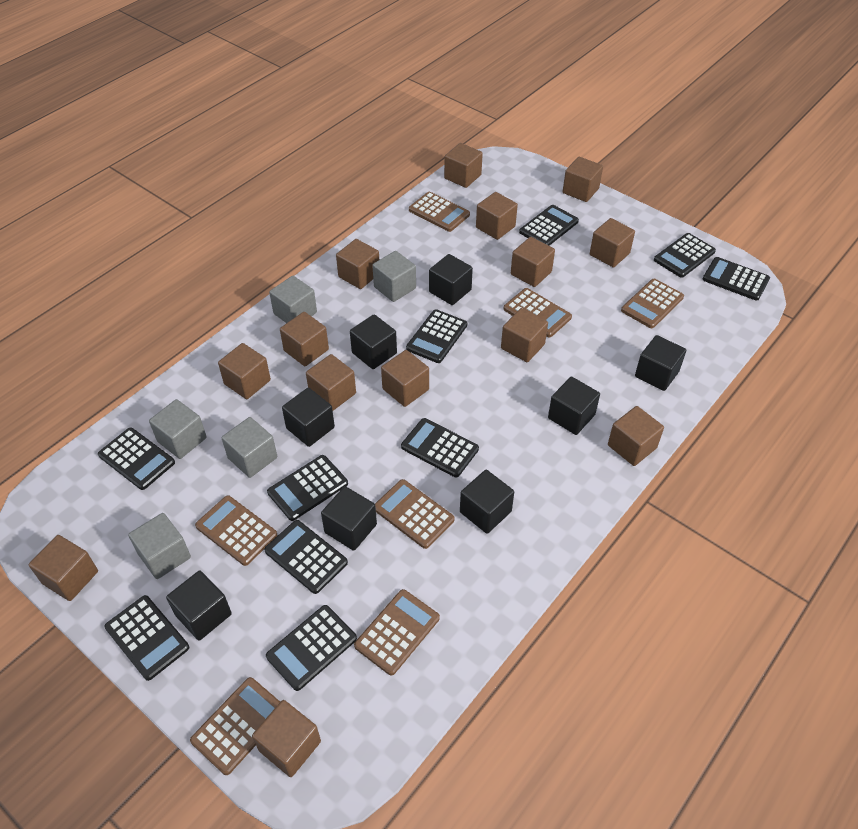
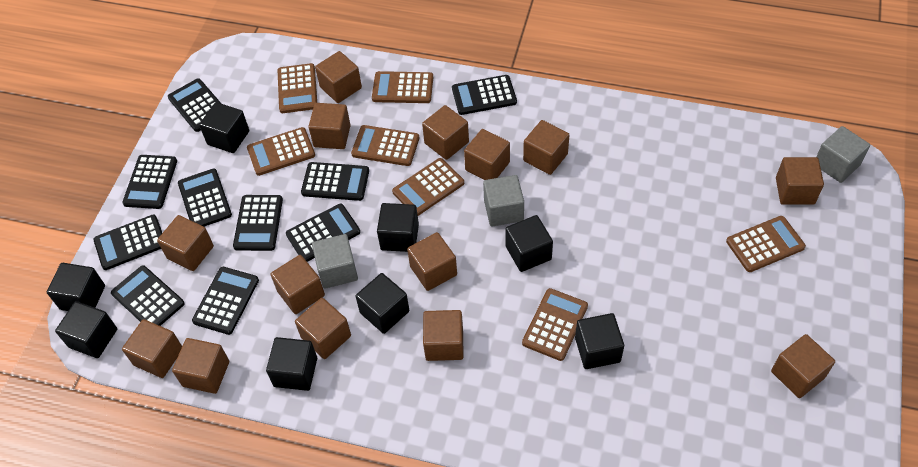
grey cube: 5 -> 3

